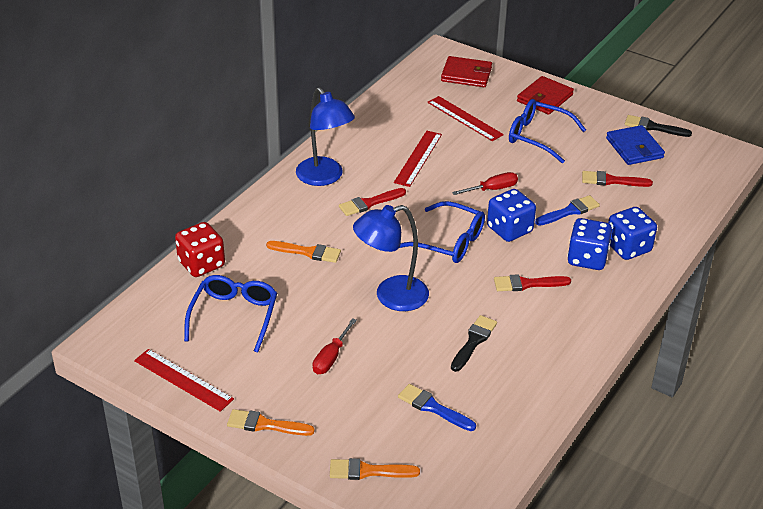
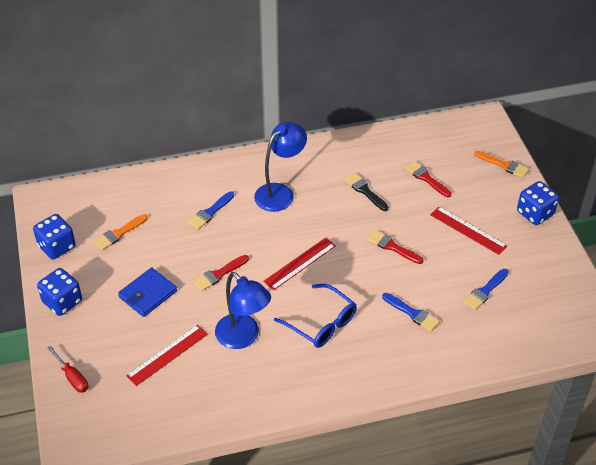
black brush: 2 -> 1
blue brush: 2 -> 3
blue glasses: 3 -> 1
orange brush: 3 -> 2
red dice: 1 -> 0
red screwdriver: 2 -> 1
red wallet: 2 -> 0

